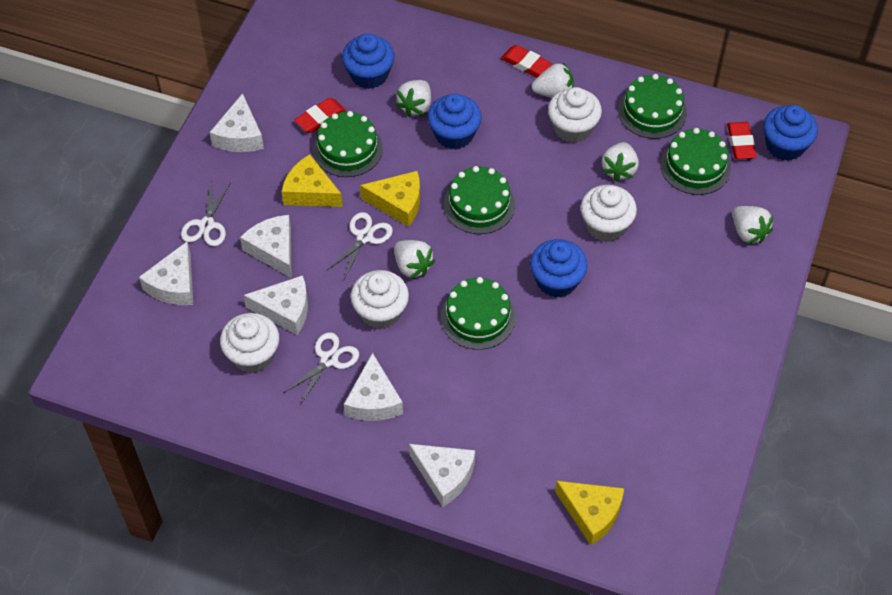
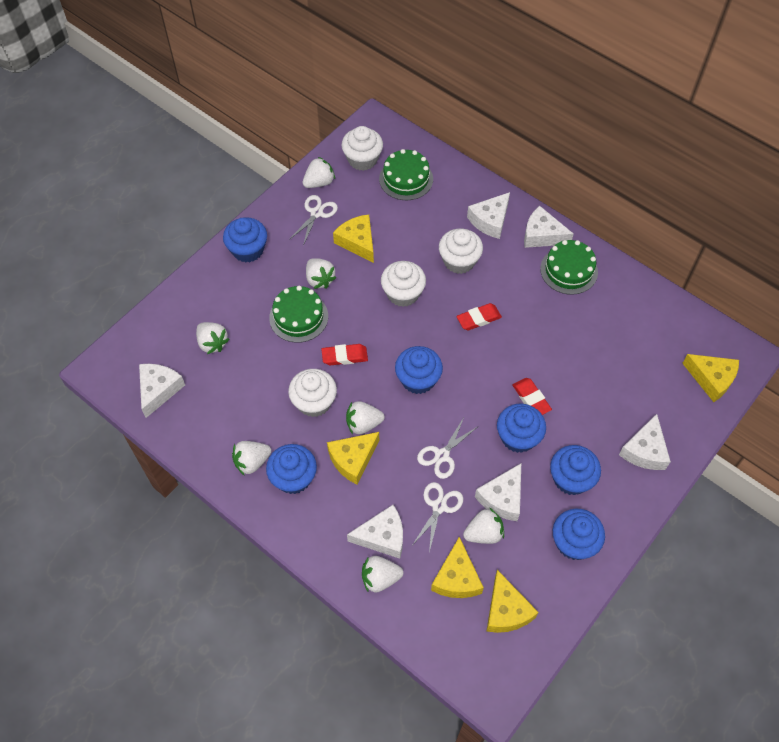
blue cupcake: 4 -> 6
green cake: 5 -> 3
white strawberry: 5 -> 7
yellow cheese: 3 -> 5

